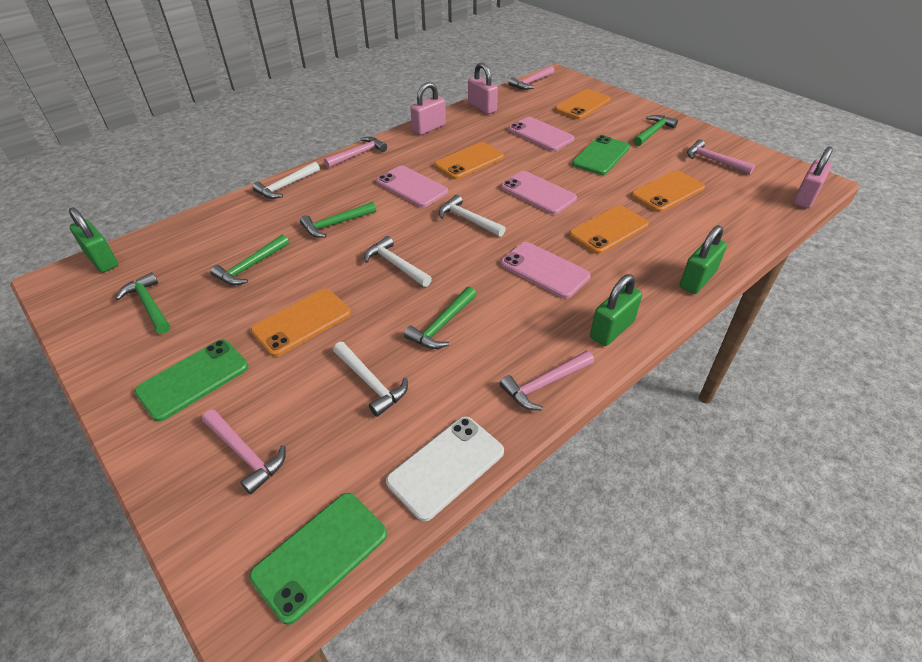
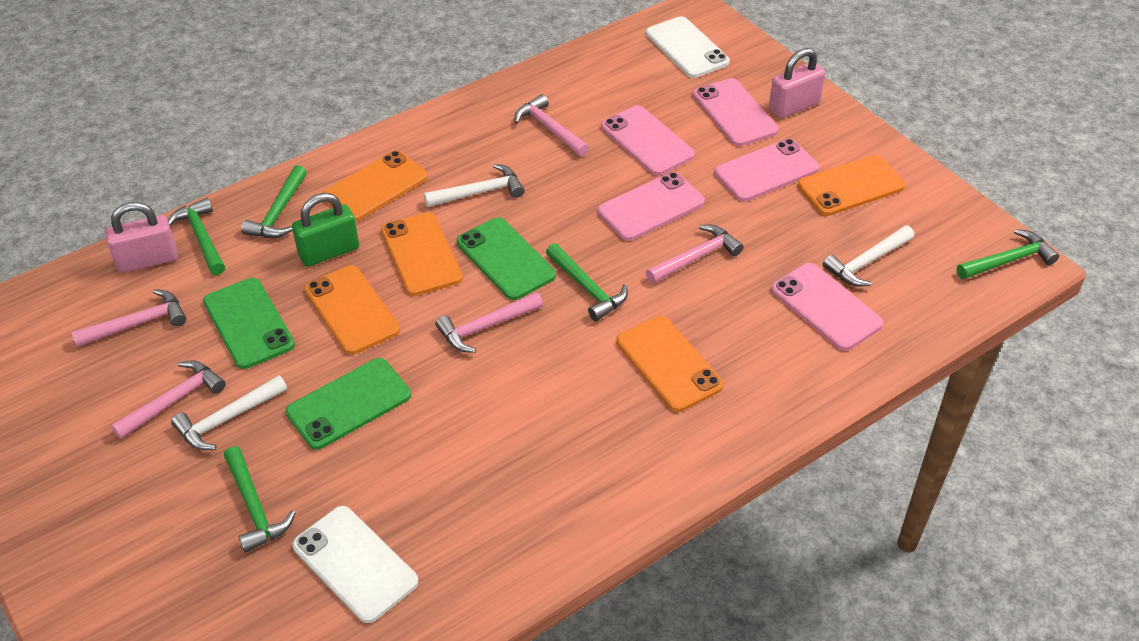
green padlock: 3 -> 1
pink padlock: 3 -> 2
pink phone: 4 -> 5
white hammer: 4 -> 3
white phone: 1 -> 2

